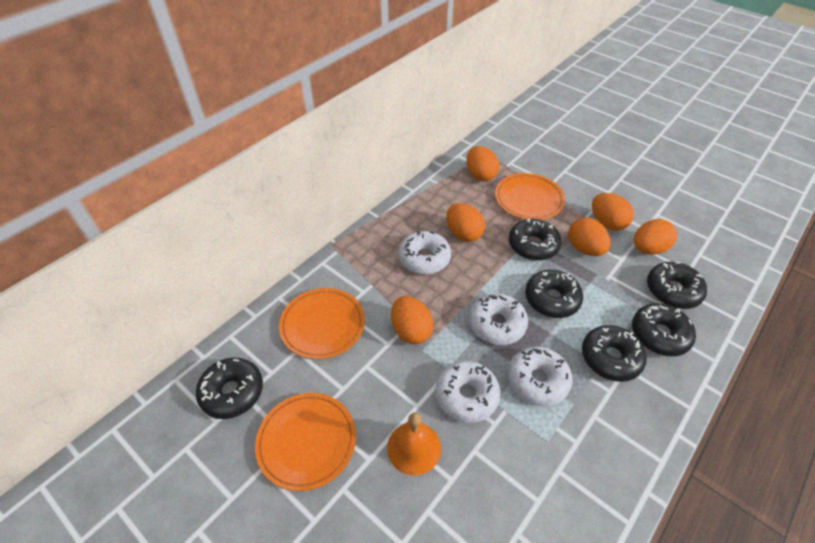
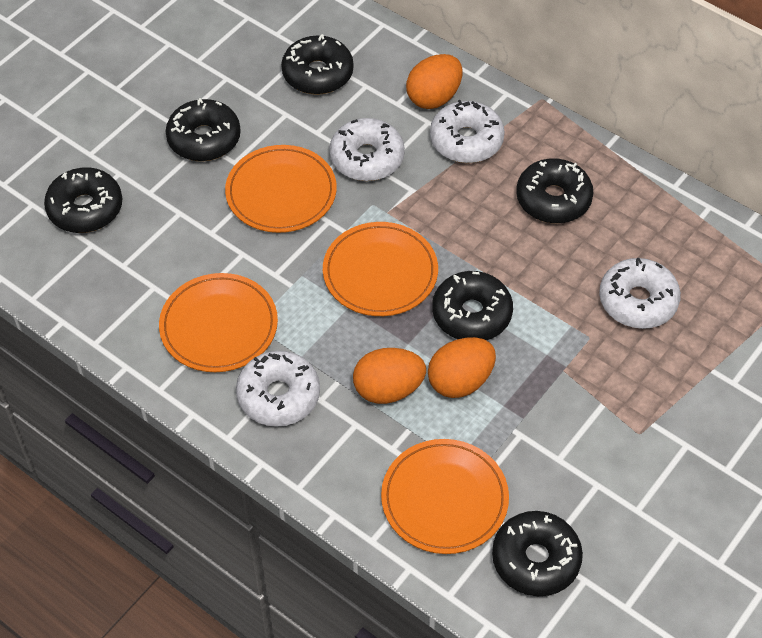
orange bell: 1 -> 0
orange egg: 6 -> 3
orange plate: 3 -> 4

